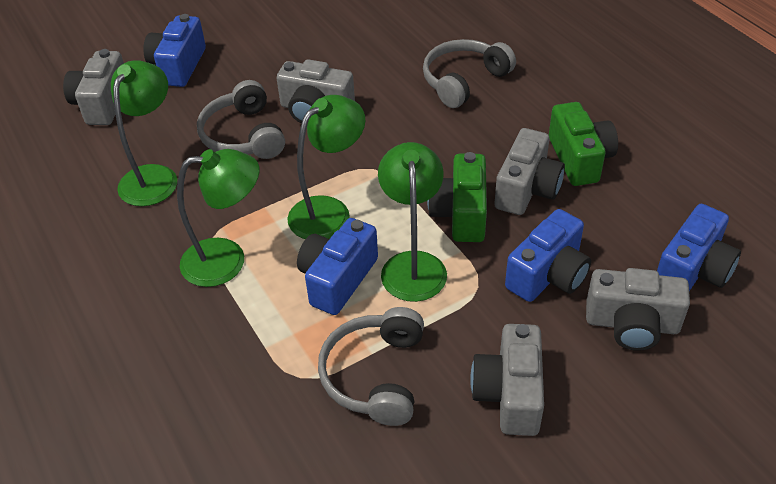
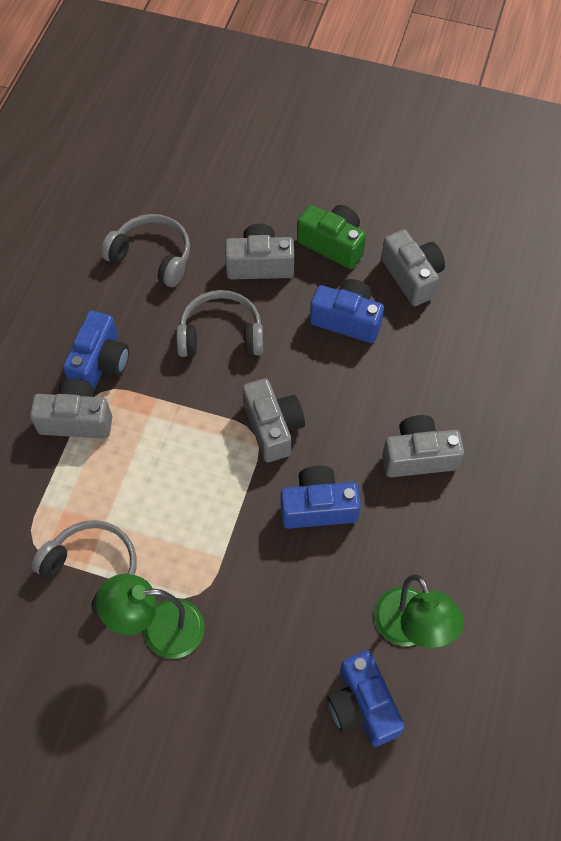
green camera: 2 -> 1
green lamp: 4 -> 2

